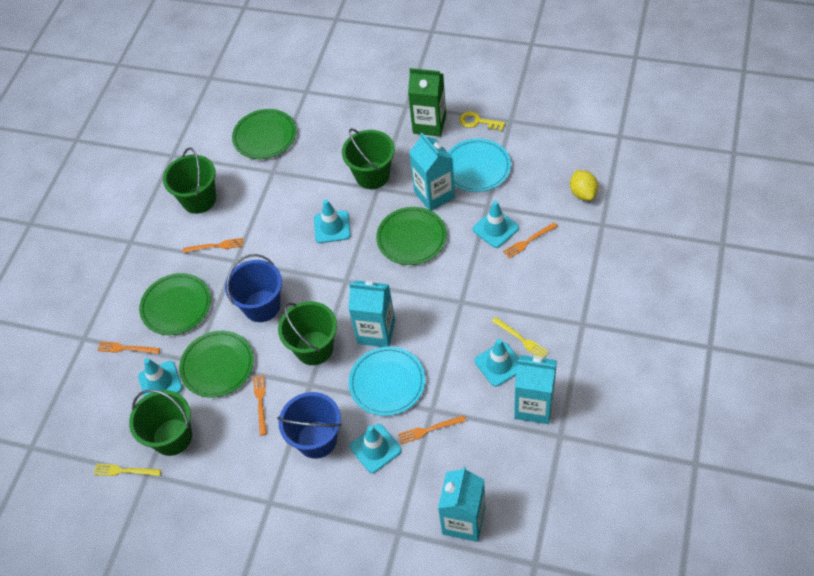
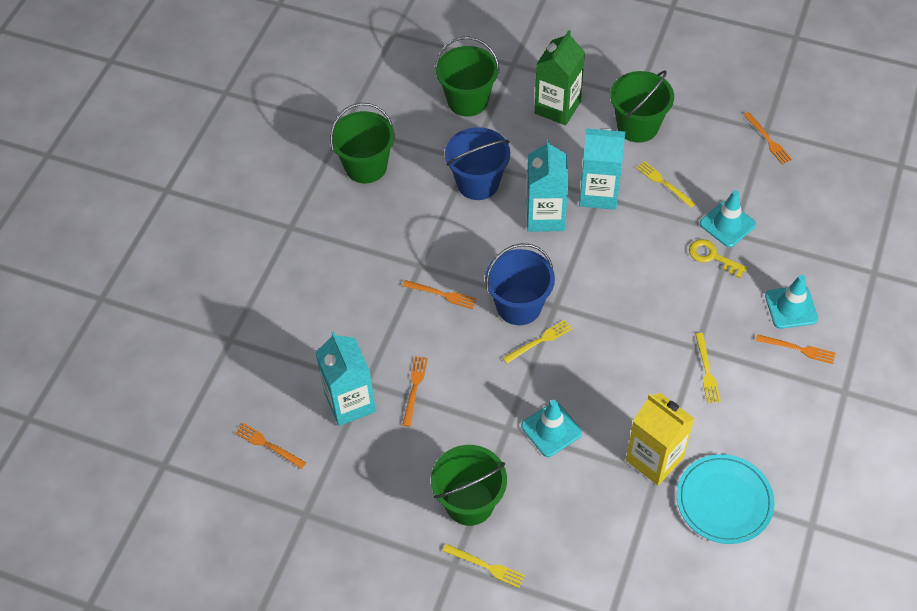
green plate: 4 -> 0
turquoise carton: 4 -> 3
turquoise plate: 2 -> 1
turquoise traffic cone: 5 -> 3
yellow carton: 0 -> 1
yellow fork: 2 -> 4
yellow lemon: 1 -> 0

